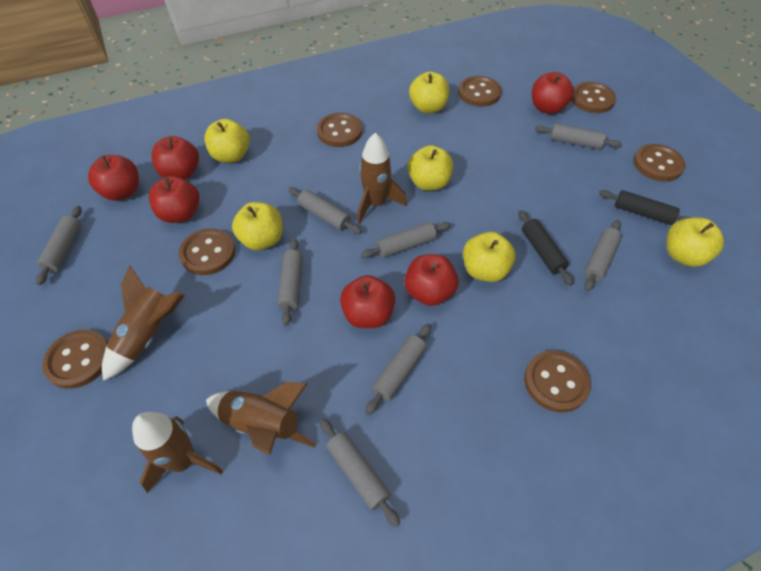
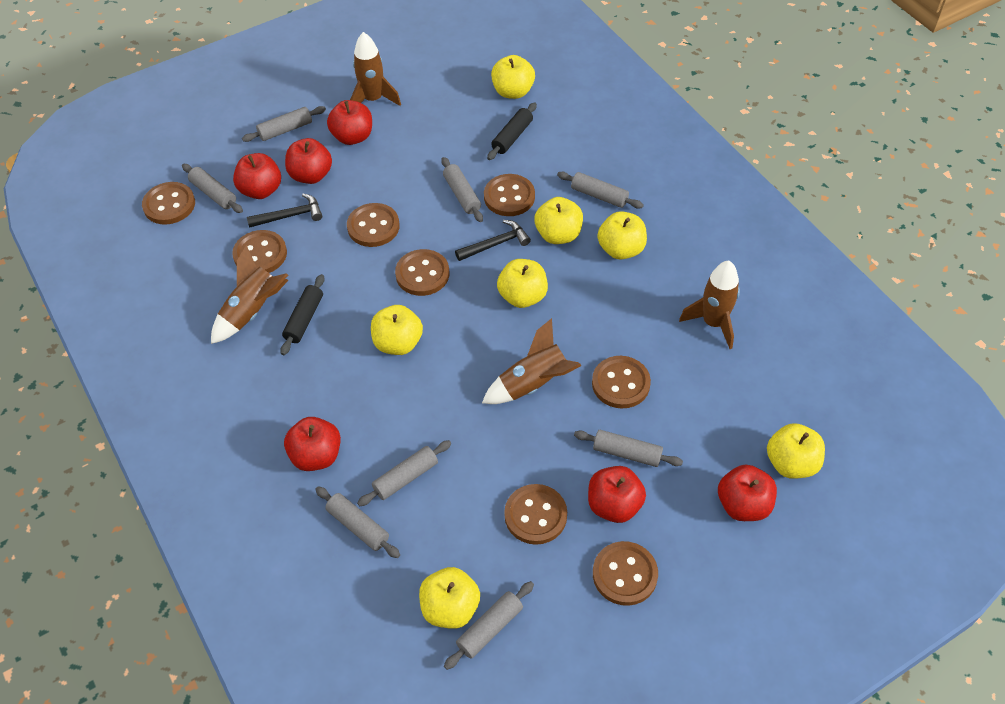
black hammer: 0 -> 2
brown button: 7 -> 8
yellow apple: 6 -> 7

